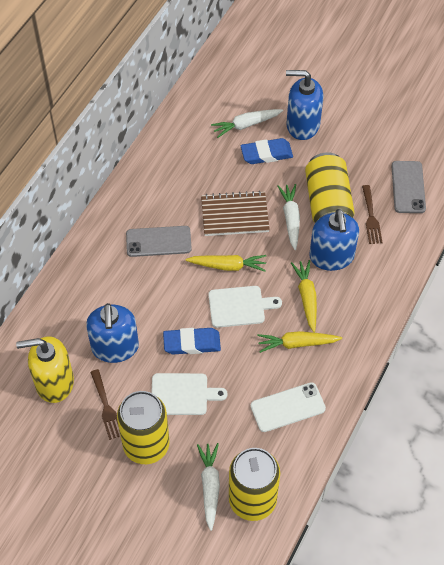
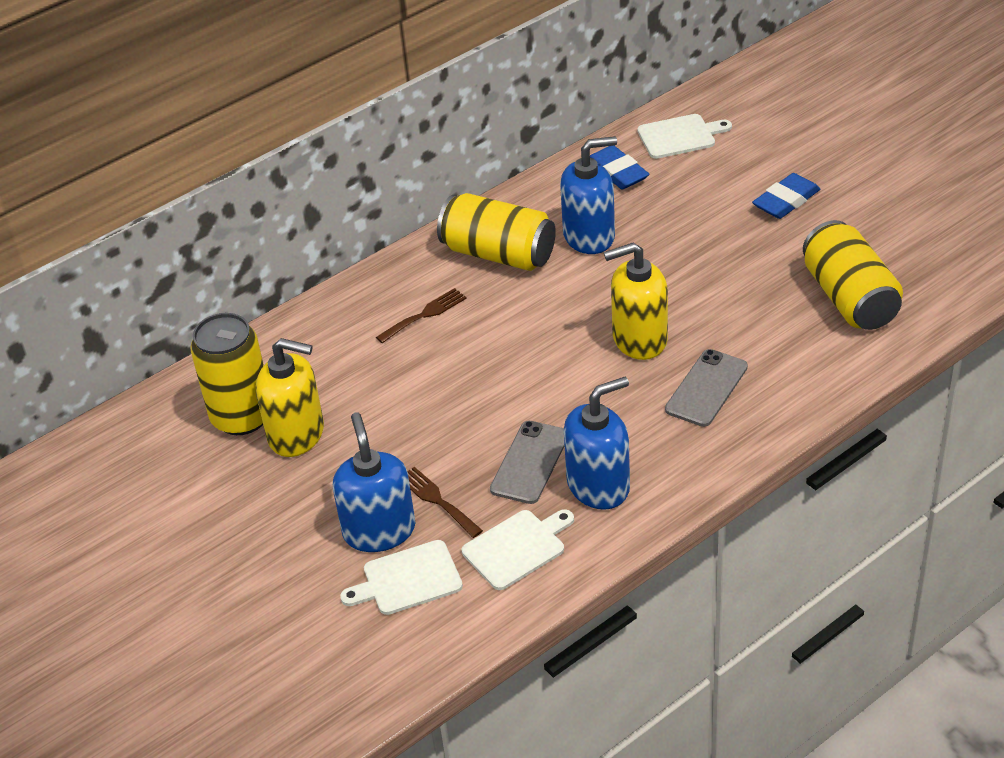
brown notebook: 1 -> 0
white carrot: 3 -> 0
white cutting board: 2 -> 3
white phone: 1 -> 0
yellow carrot: 3 -> 0
yellow soap dispenser: 1 -> 2

